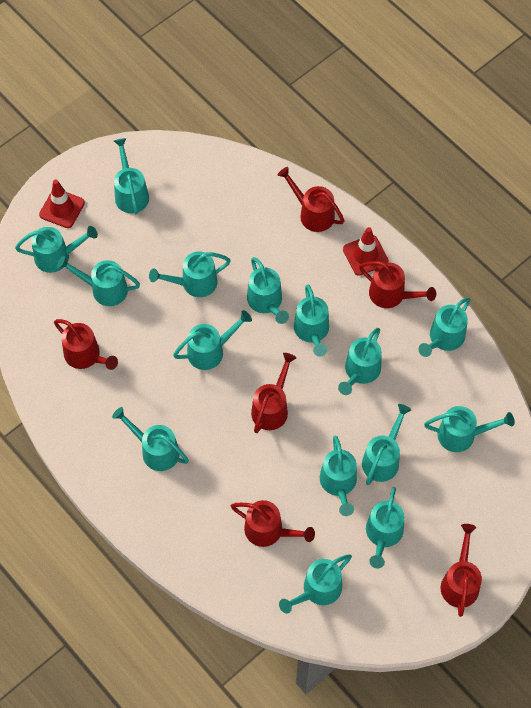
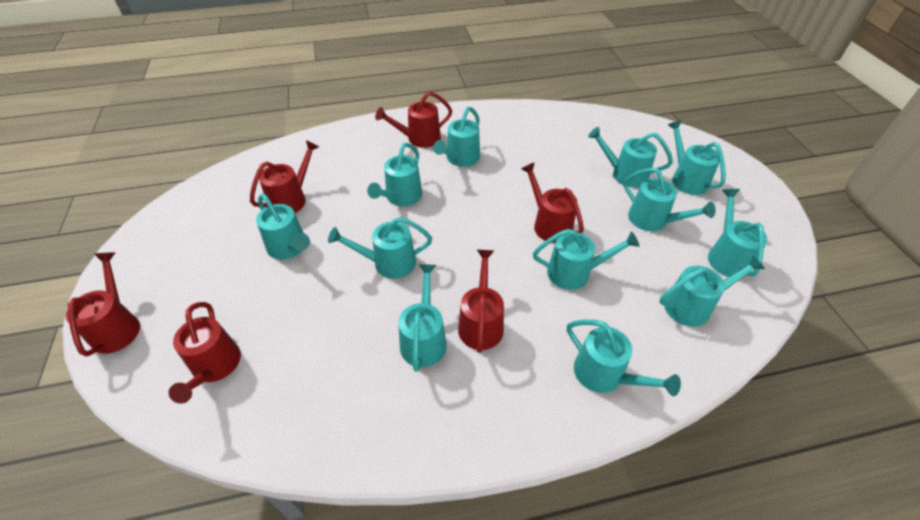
red traffic cone: 2 -> 0
turquoise watering can: 15 -> 12

